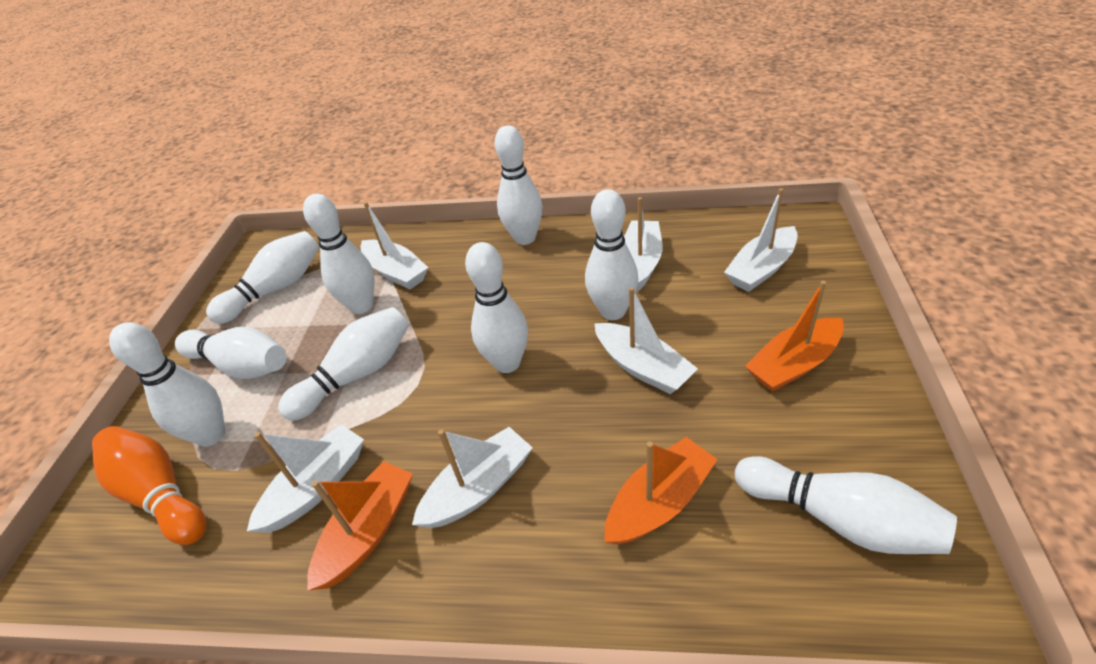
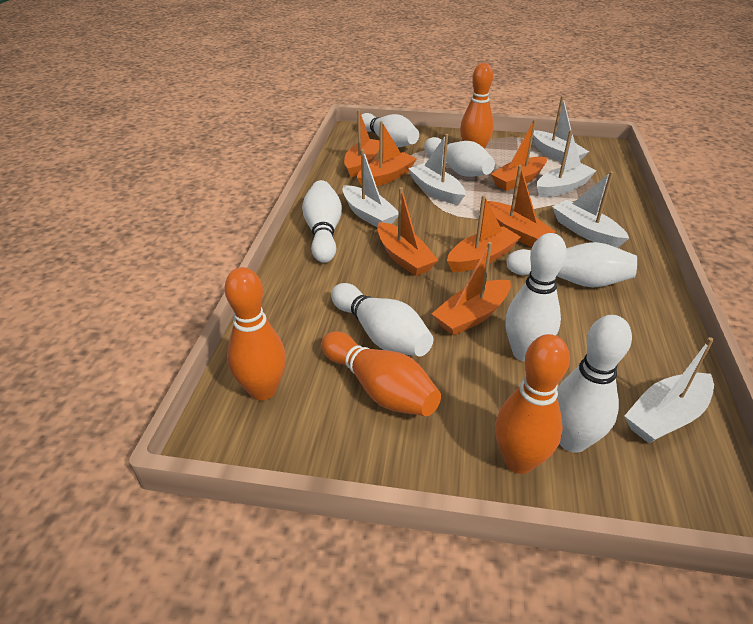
orange boat: 3 -> 7
orange bowling pin: 1 -> 4
white bowling pin: 9 -> 7

